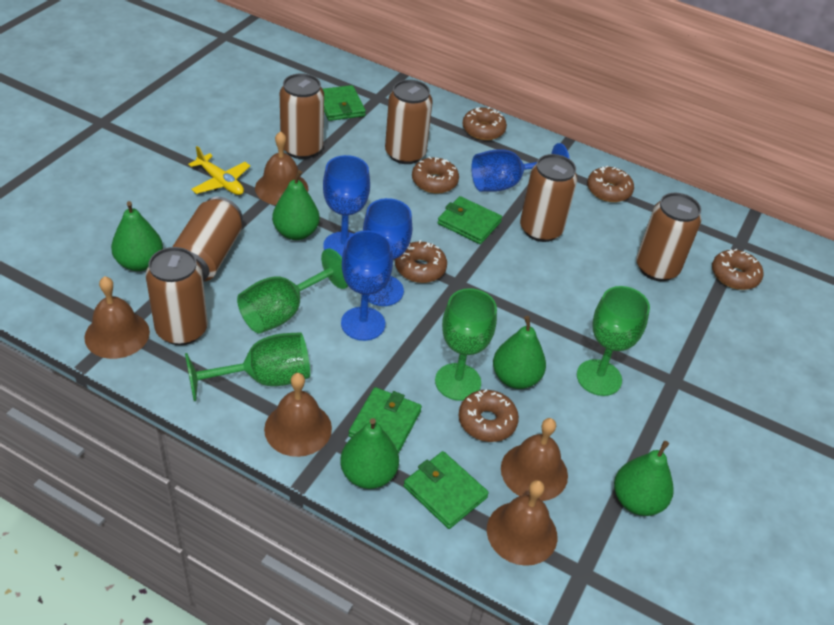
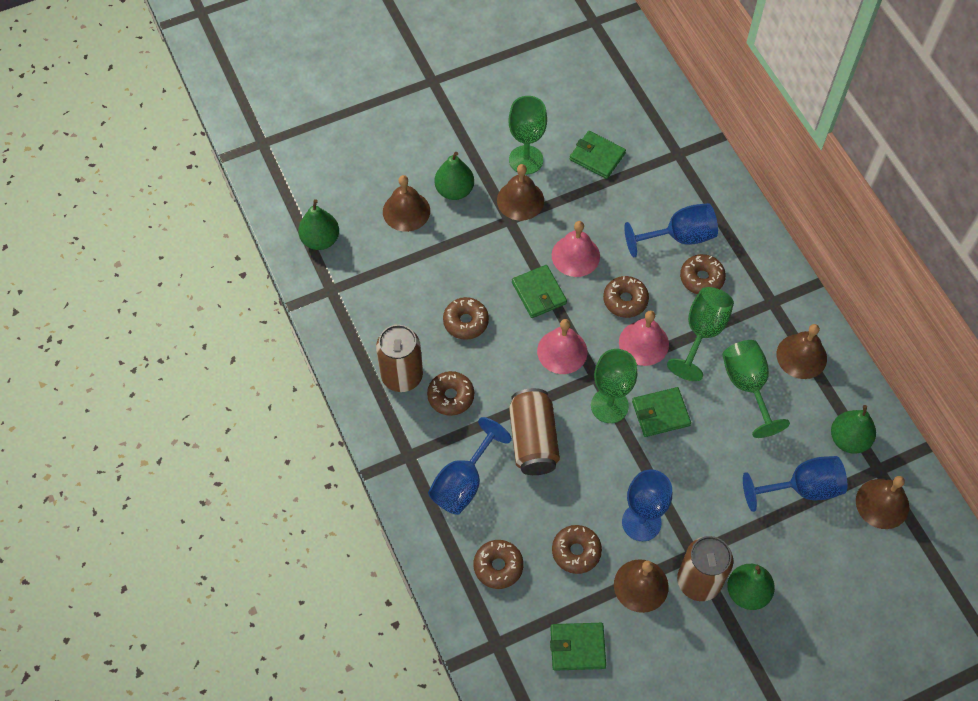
brown can: 6 -> 3
green pear: 5 -> 4
pink bell: 0 -> 3
yellow plane: 1 -> 0

